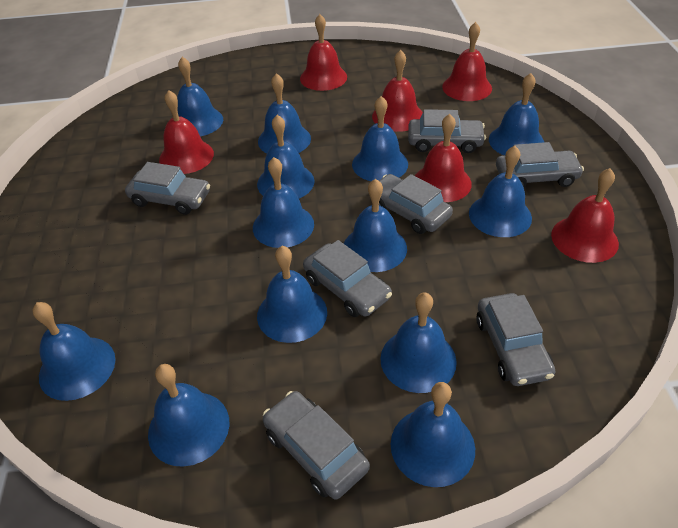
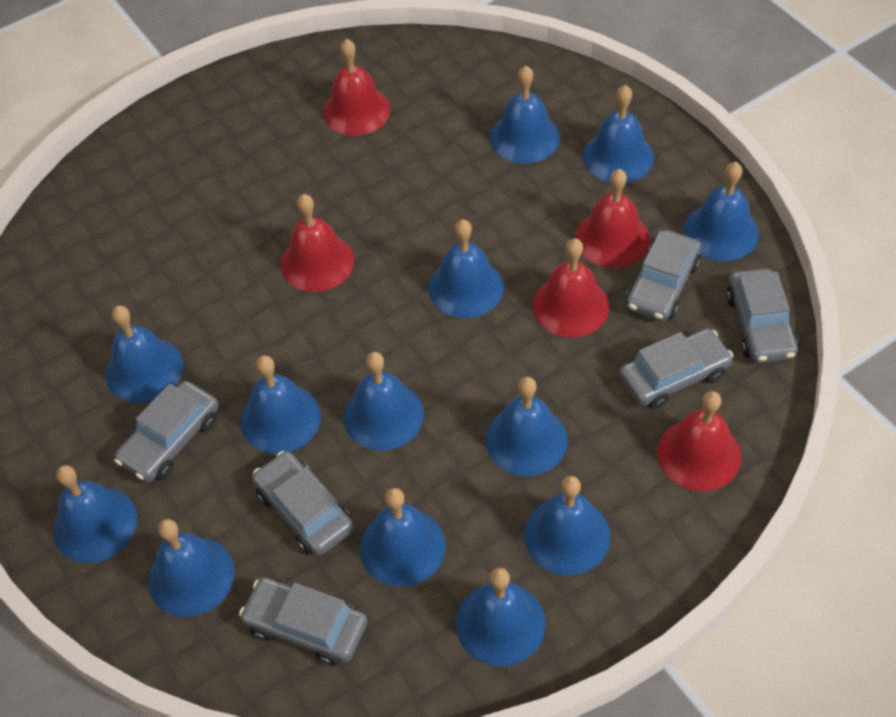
grey car: 7 -> 6
red bell: 6 -> 5

